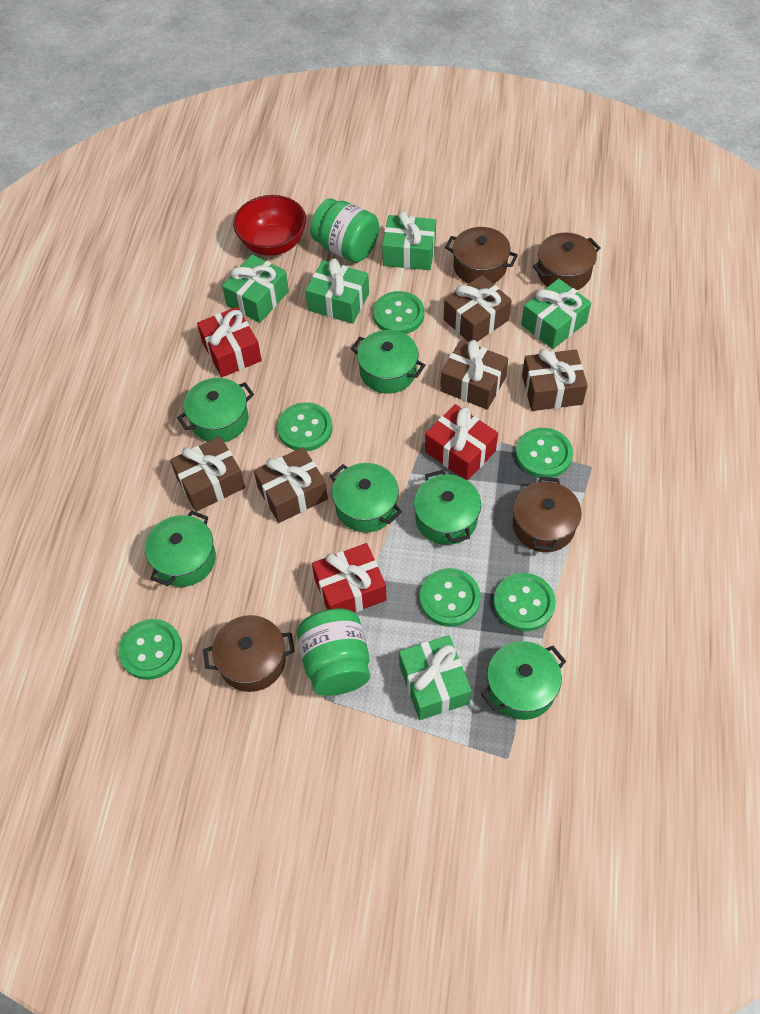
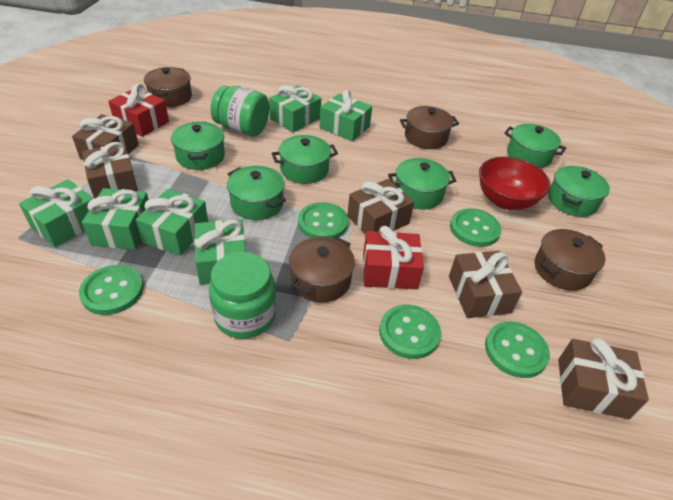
green button: 6 -> 5
green gift: 5 -> 6
red gift: 3 -> 2

